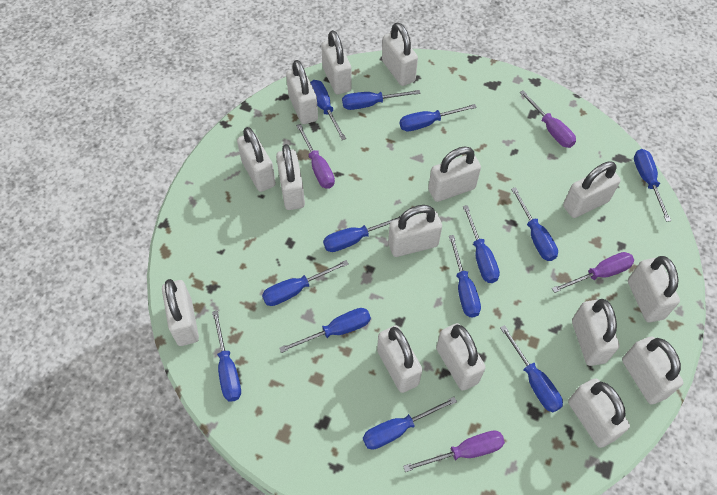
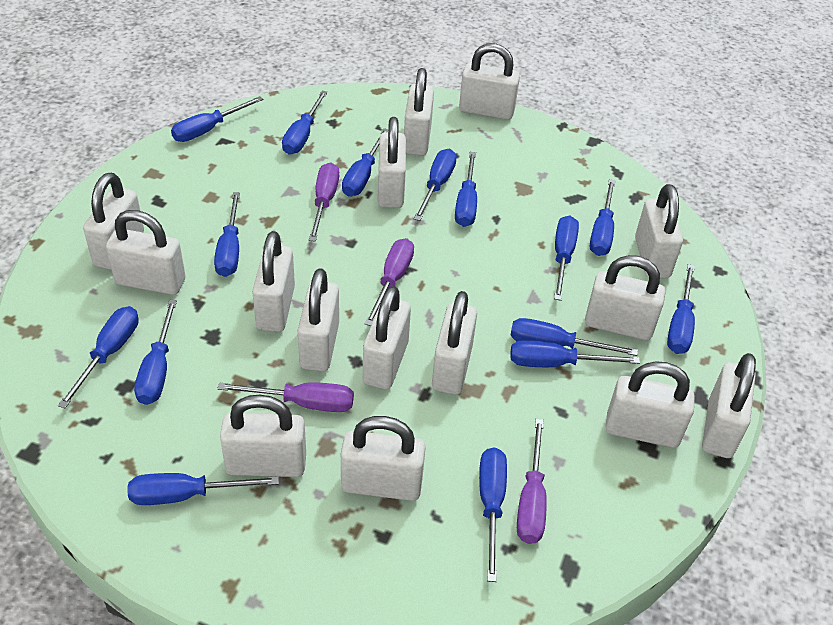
blue screwdriver: 13 -> 15

